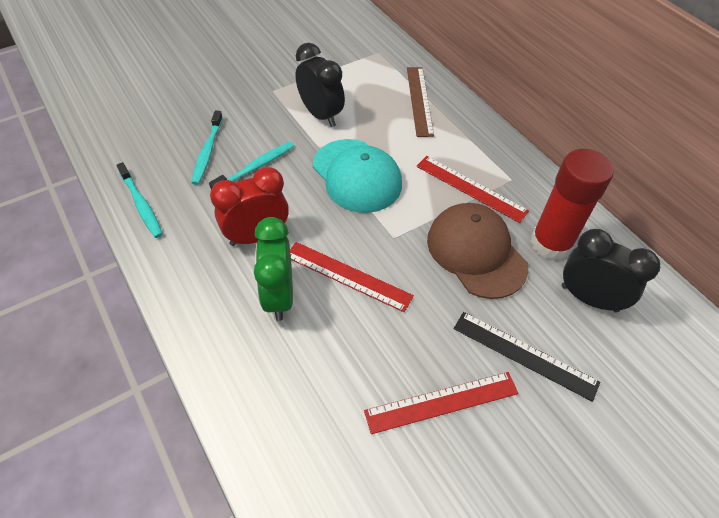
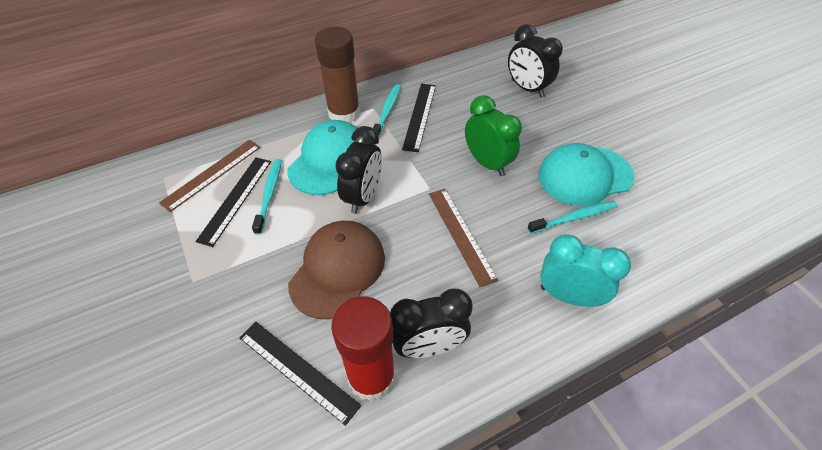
black clock: 2 -> 3
black ruler: 1 -> 3
brown glue stick: 0 -> 1
brown ruler: 1 -> 2
red clock: 1 -> 0
red ruler: 3 -> 0
turquoise cap: 1 -> 2
turquoise clock: 0 -> 1

